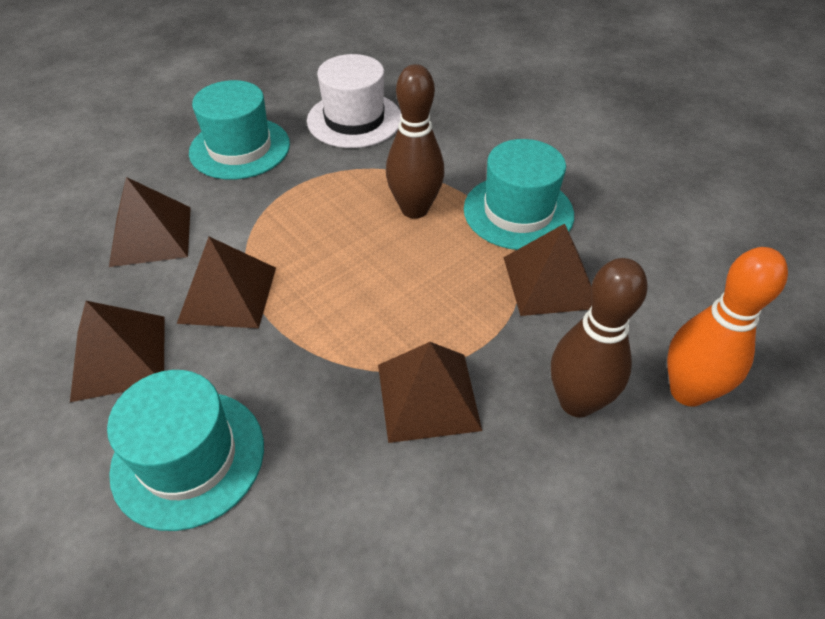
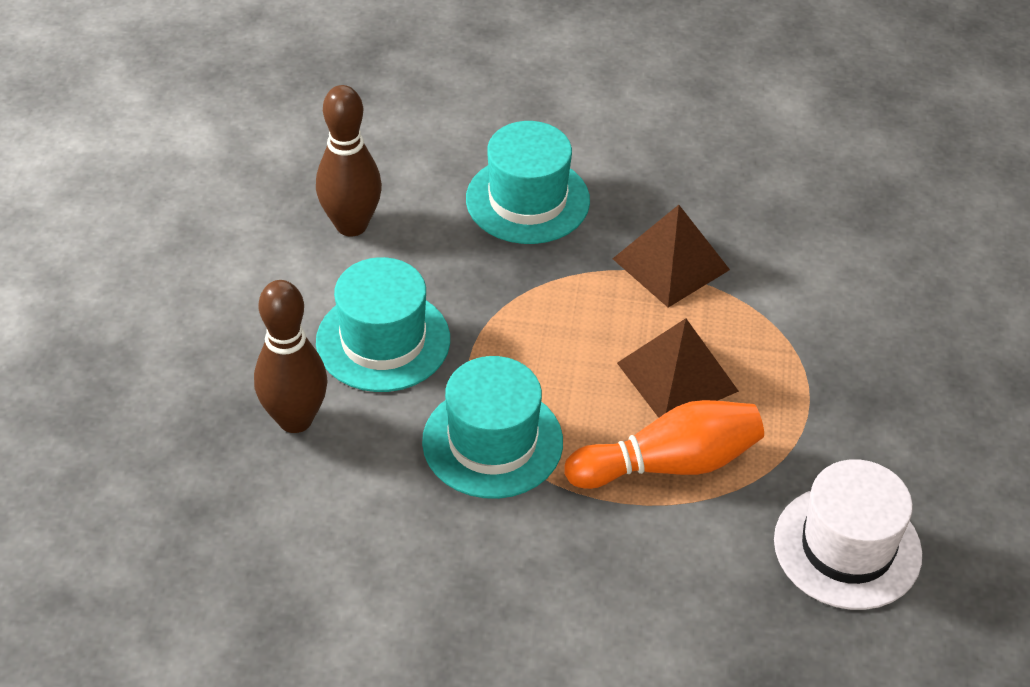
brown pyramid: 5 -> 2

